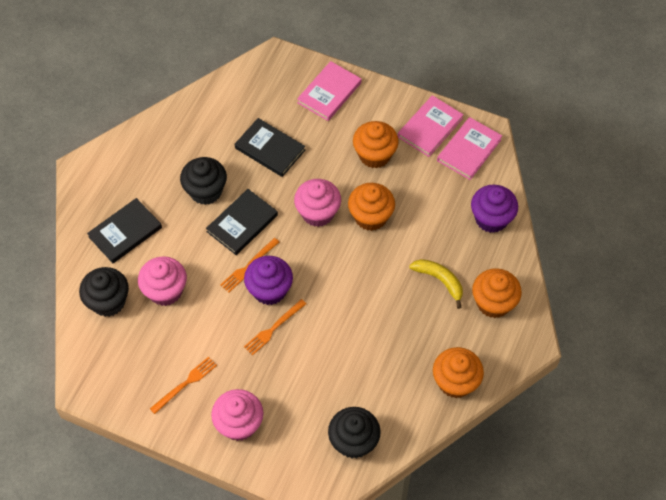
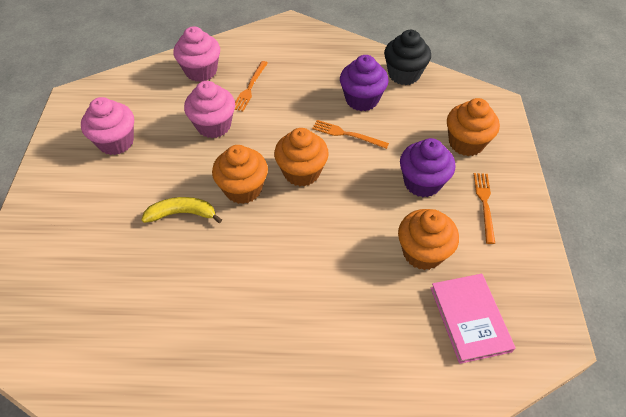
black book: 3 -> 0
black cupcake: 3 -> 1
pink book: 3 -> 1

